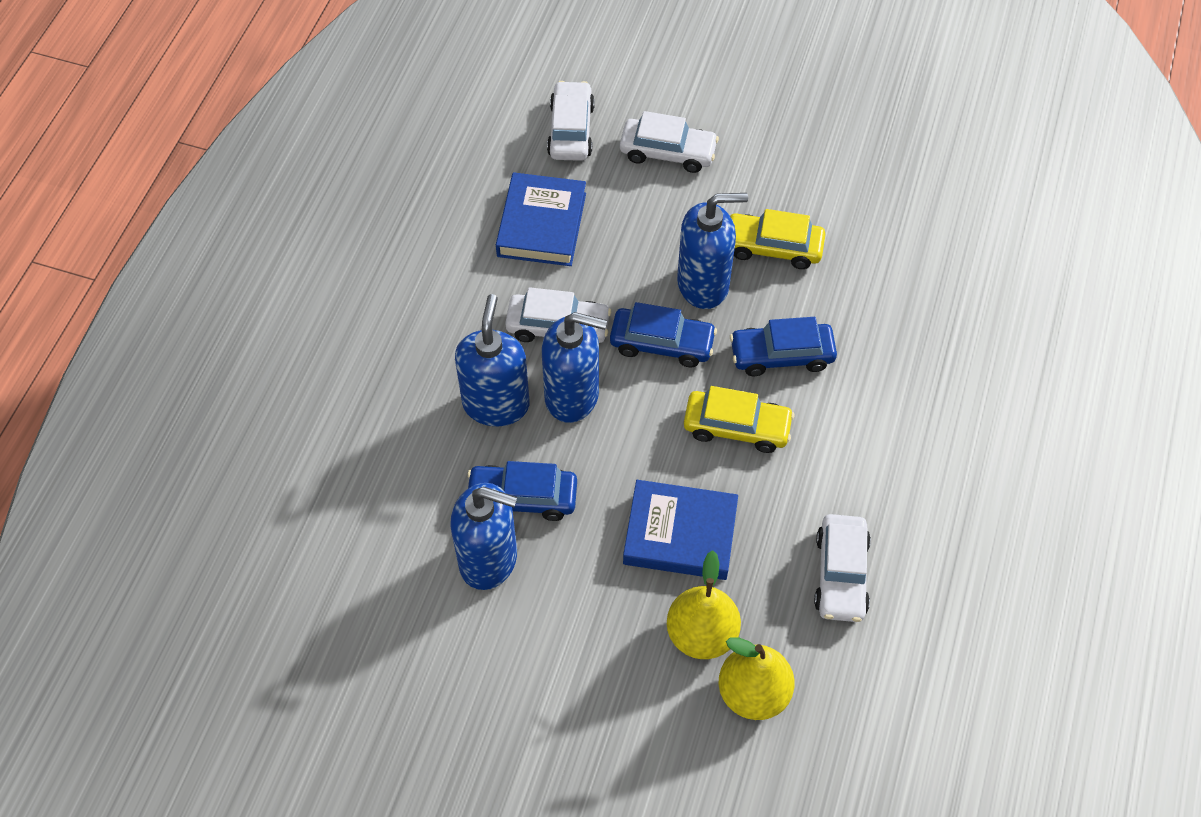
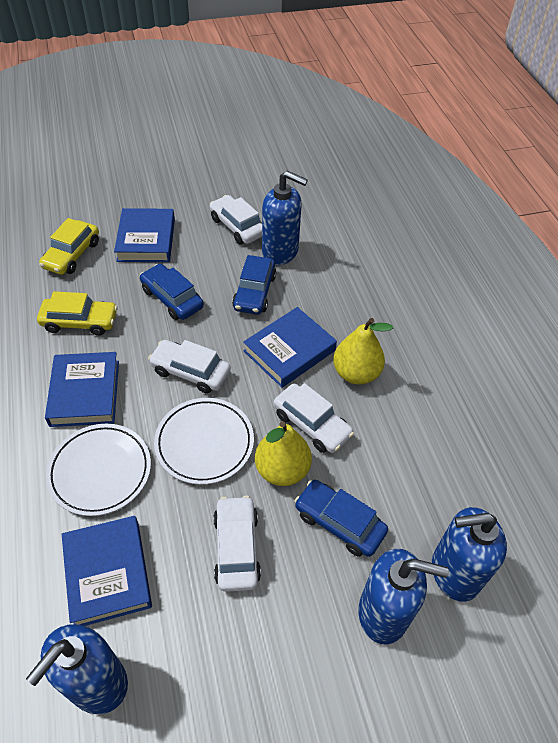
blue book: 2 -> 4
white plate: 0 -> 2

